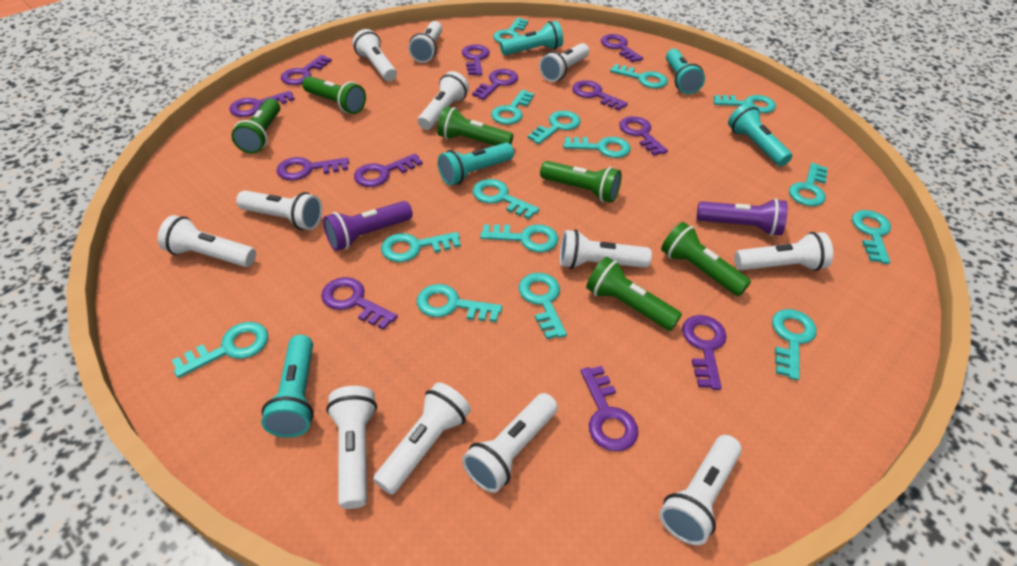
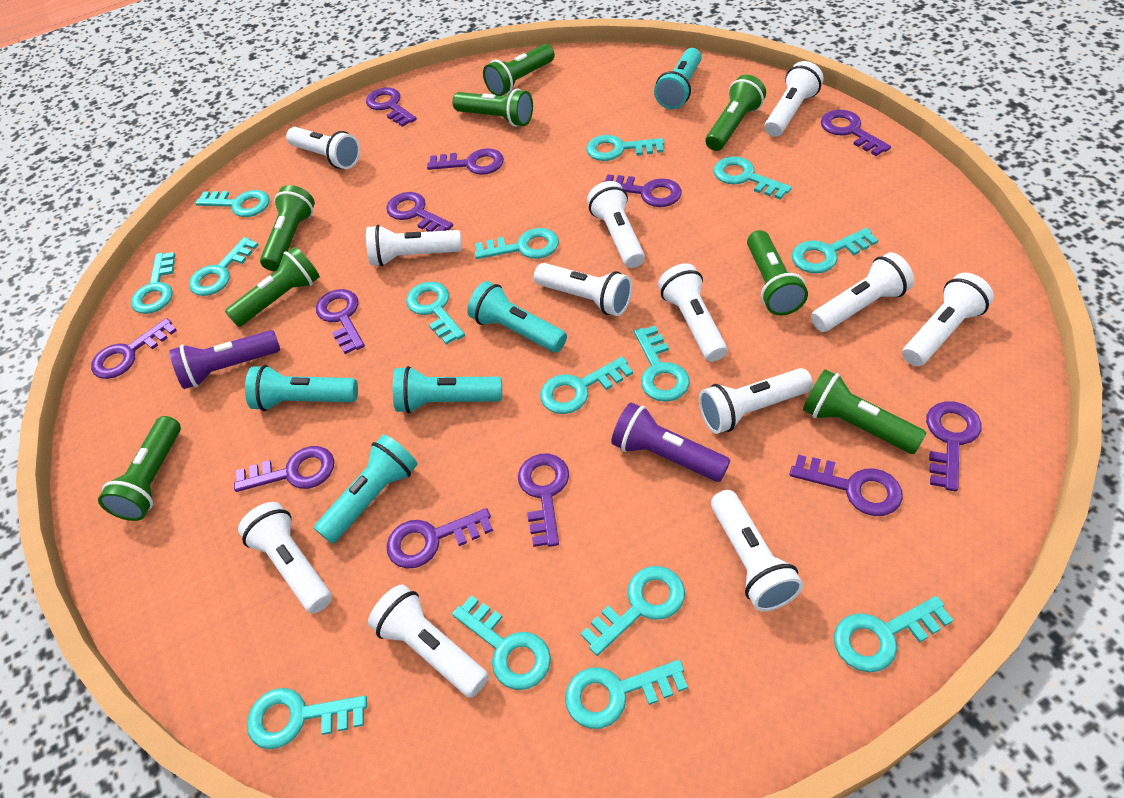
green flashlight: 6 -> 8

